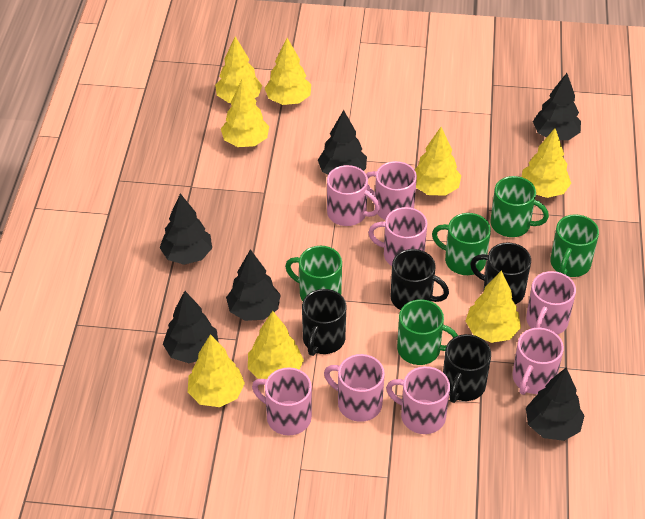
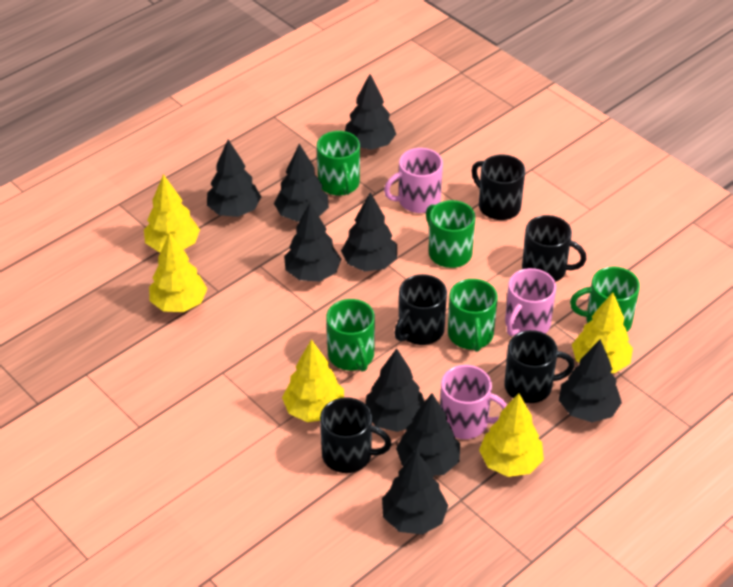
black mug: 4 -> 5
black tree: 6 -> 9
pink mug: 8 -> 3
yellow tree: 8 -> 5

